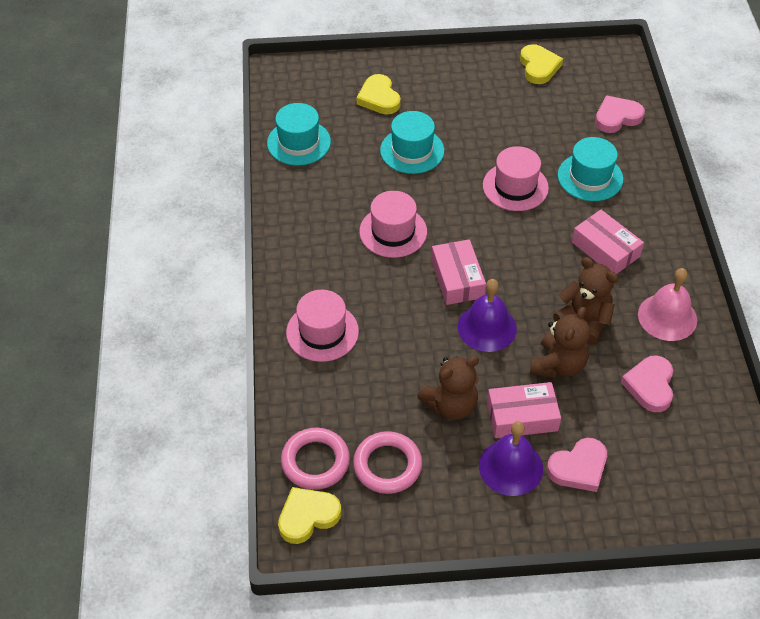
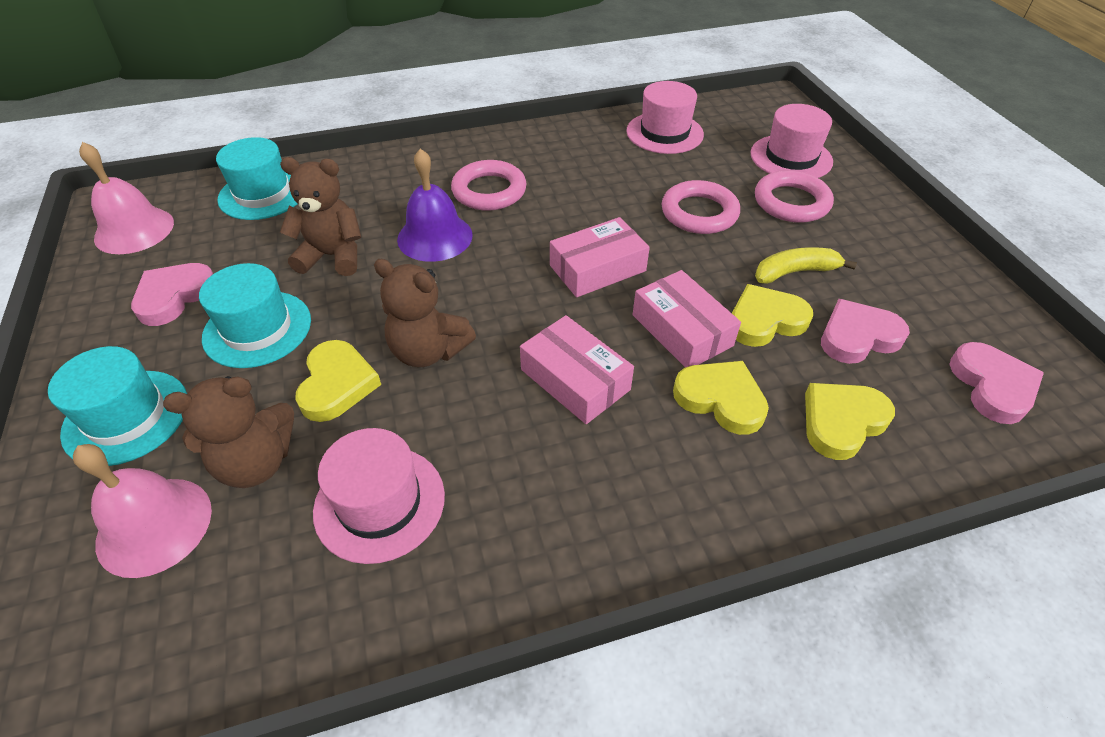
pink bell: 1 -> 2
pink ring: 2 -> 3
purple bell: 2 -> 1
yellow banana: 0 -> 1
yellow heart: 3 -> 4

